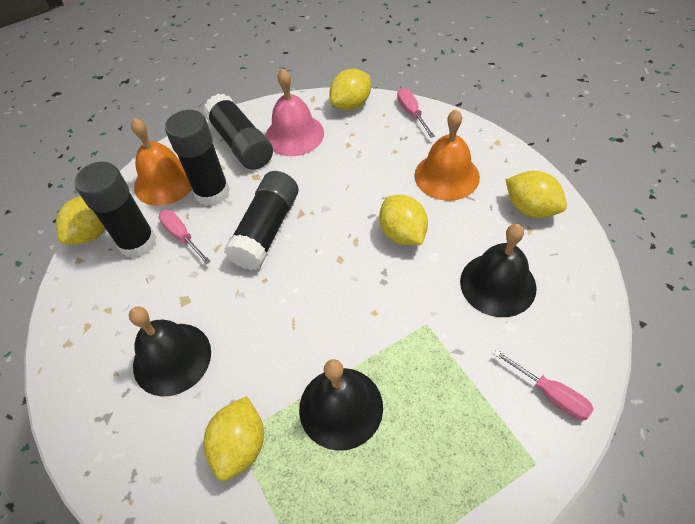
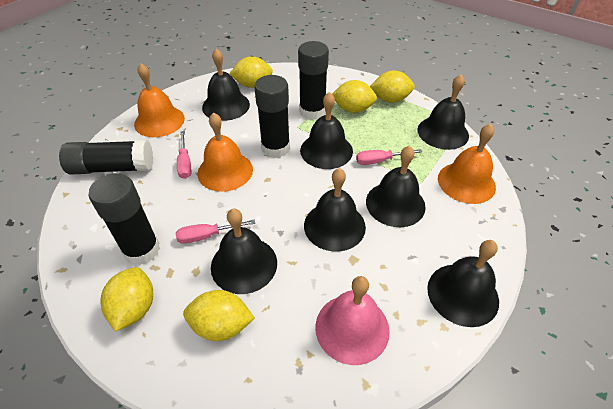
black bell: 3 -> 7
orange bell: 2 -> 3

